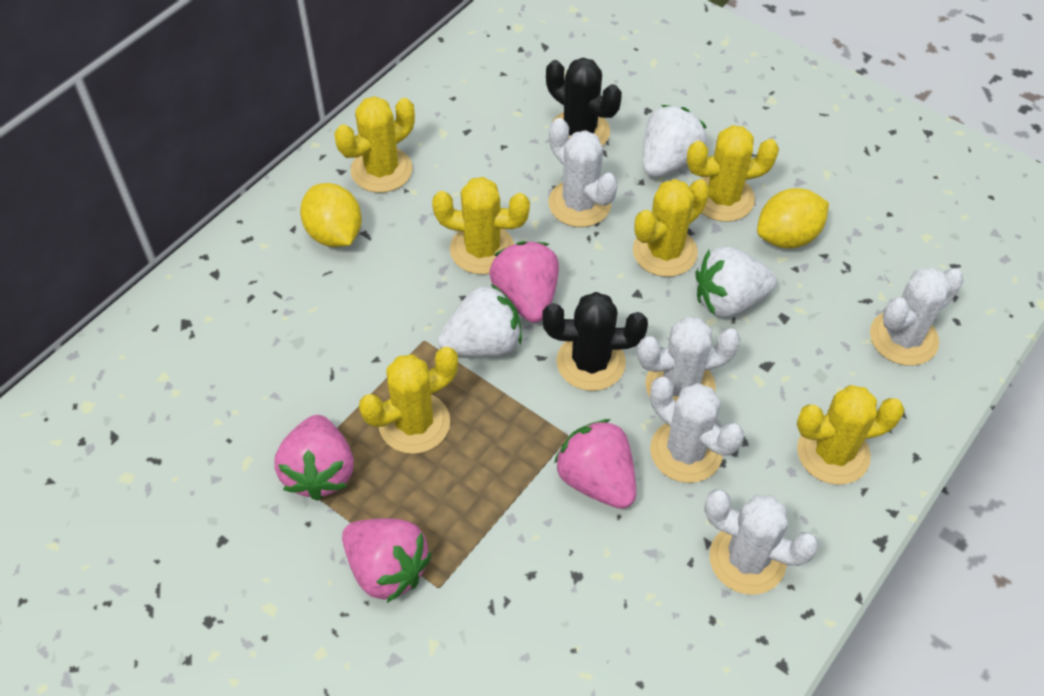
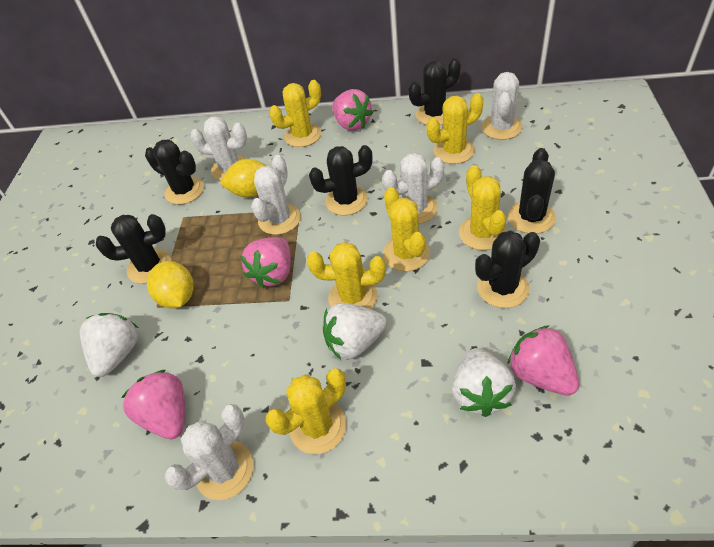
black cactus: 2 -> 6

